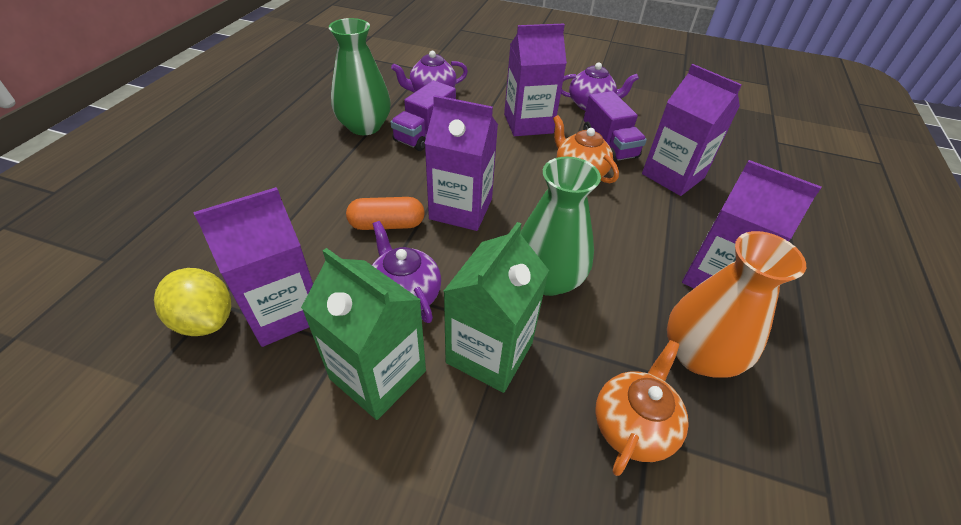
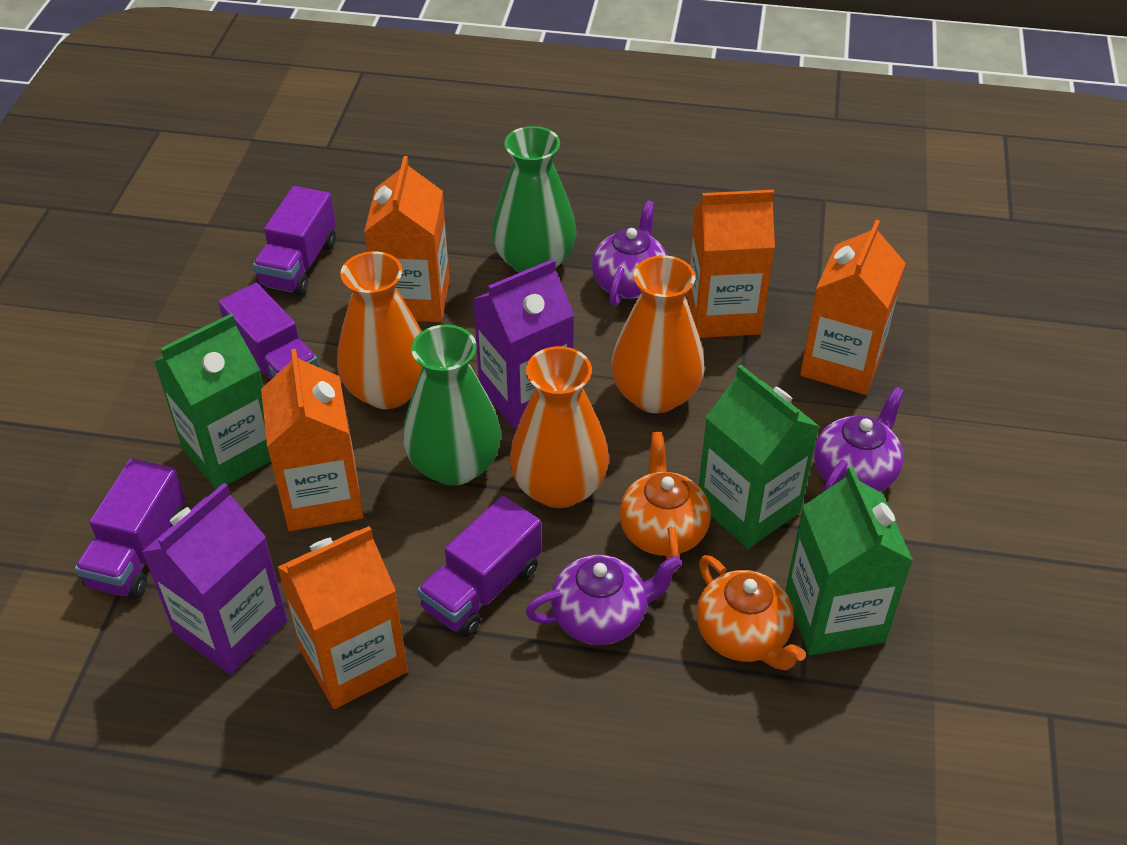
green carton: 2 -> 3
orange capsule: 1 -> 0
orange carton: 0 -> 5
orange vase: 1 -> 3
purple carton: 5 -> 2
purple truck: 2 -> 4
yellow lemon: 1 -> 0

